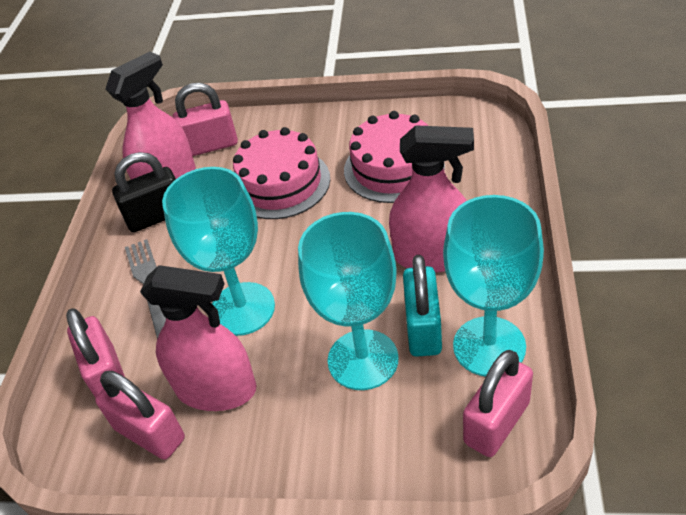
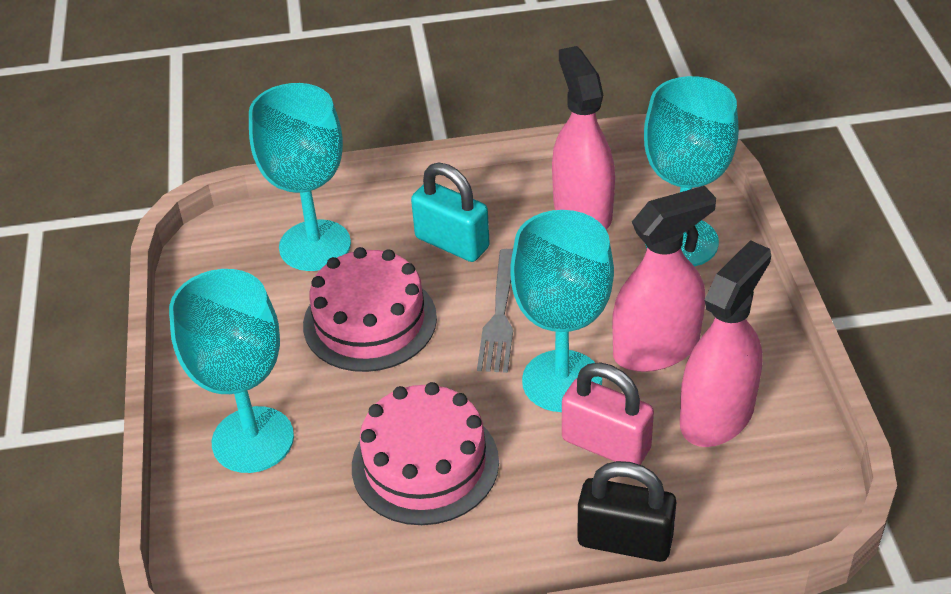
pink padlock: 4 -> 1
turquoise goblet: 3 -> 4

